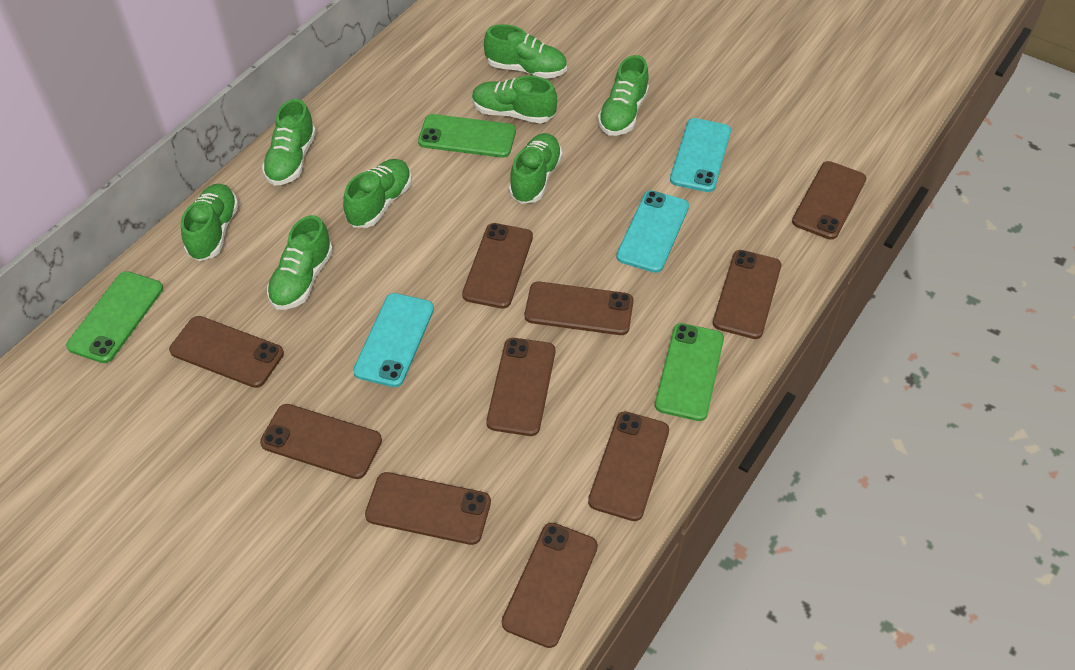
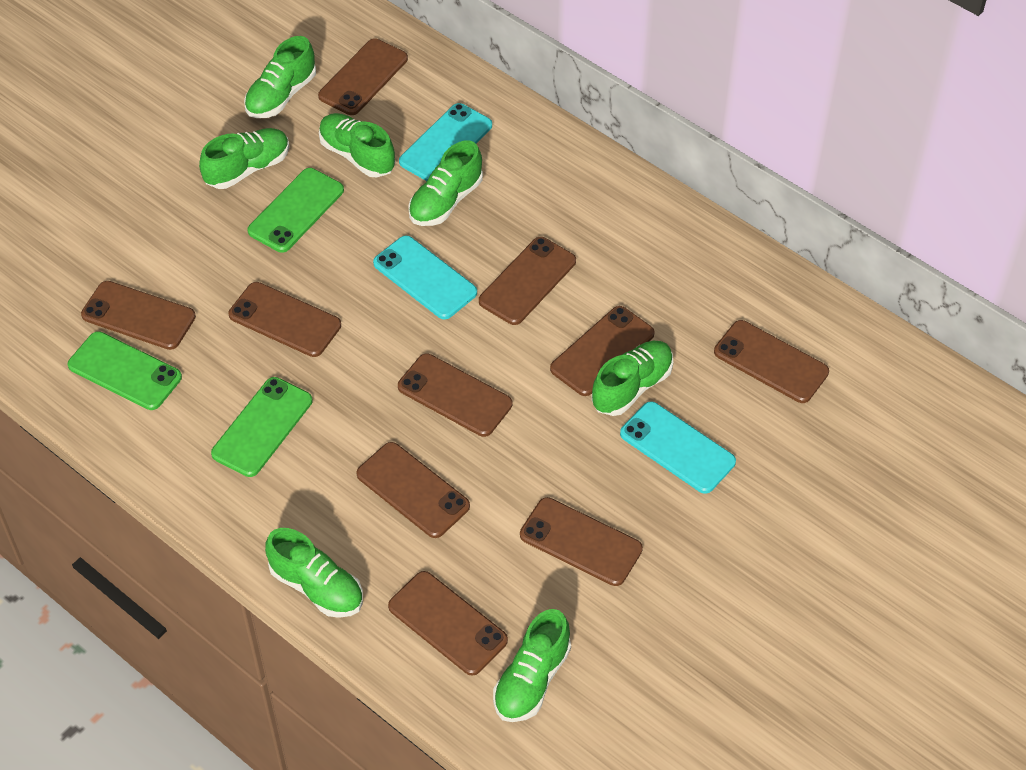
green shoe: 8 -> 7

